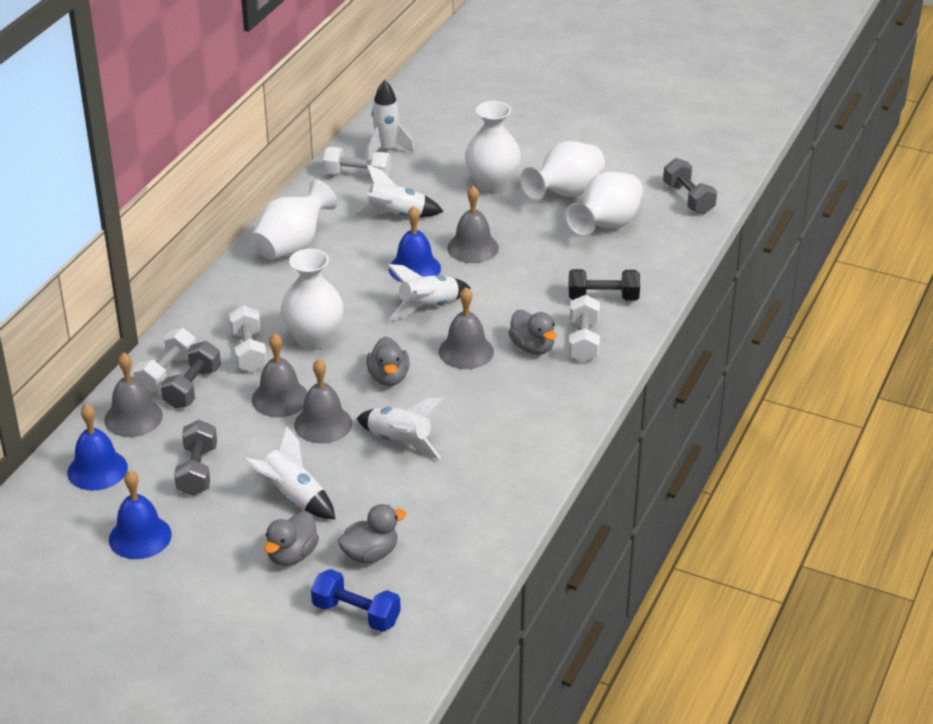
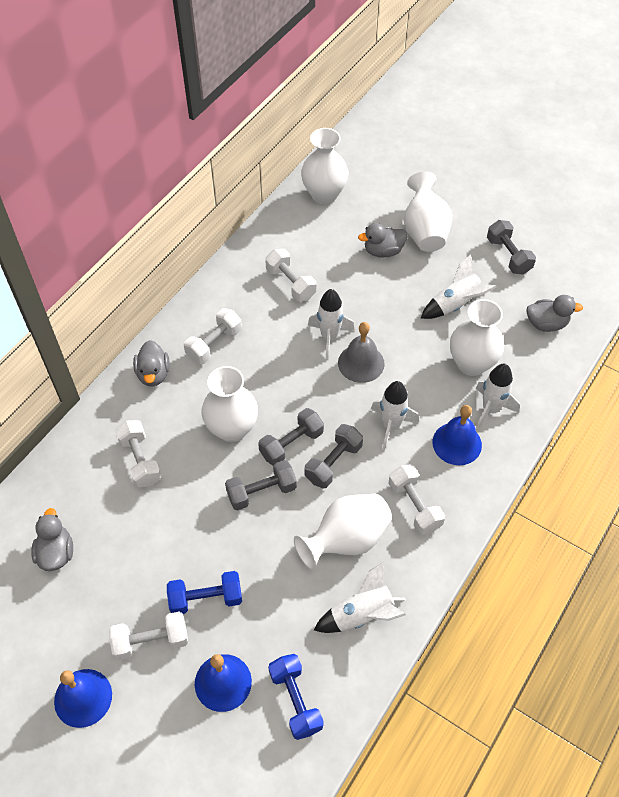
black dumbbell: 1 -> 0
blue dumbbell: 1 -> 2
grey bell: 5 -> 1
grey dumbbell: 3 -> 4
white dumbbell: 4 -> 5

